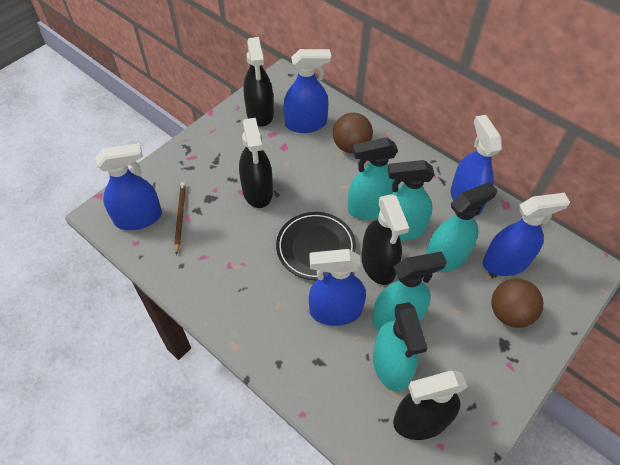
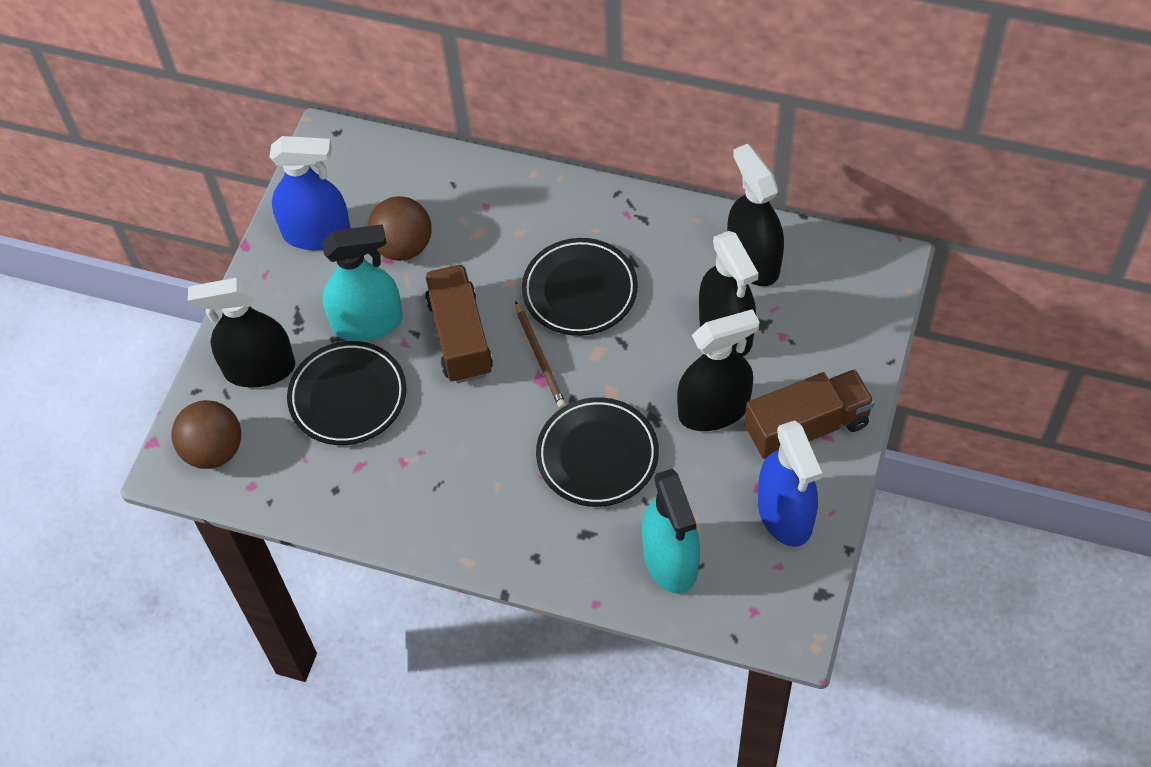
black plate: 1 -> 3
blue spray bottle: 5 -> 2
brown truck: 0 -> 2
turquoise spray bottle: 5 -> 2

